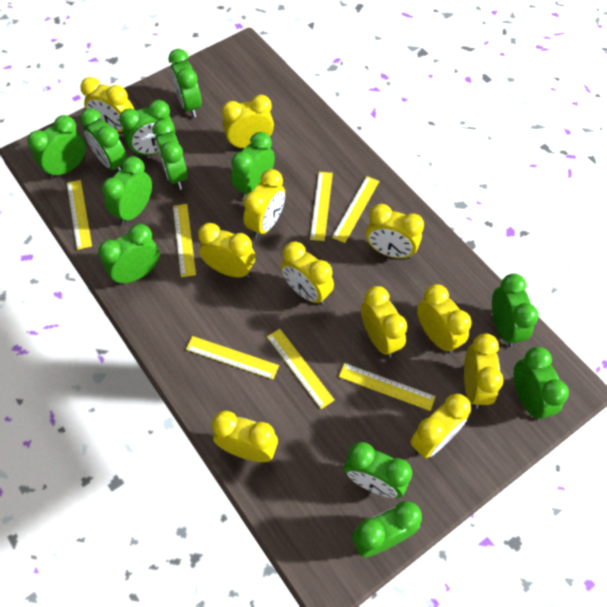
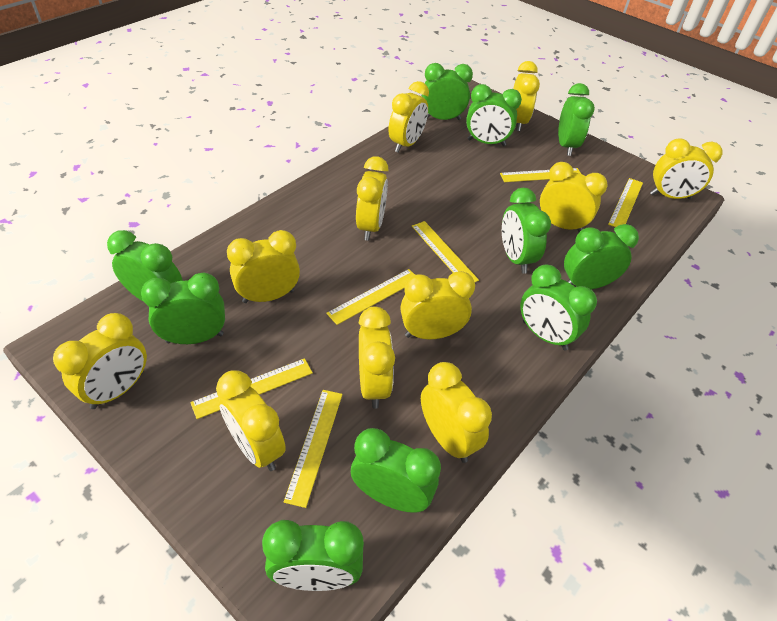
green clock: 12 -> 10
yellow ruler: 7 -> 6

